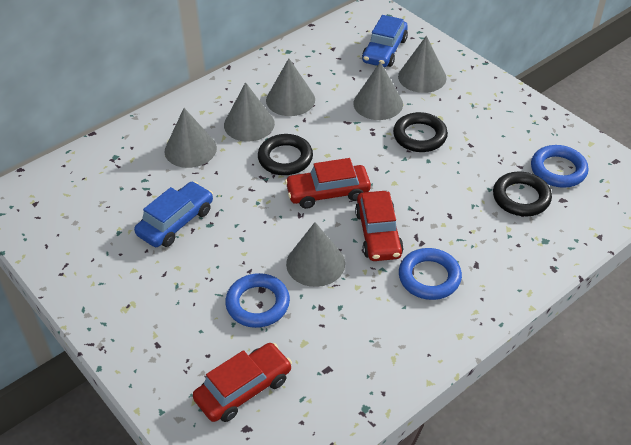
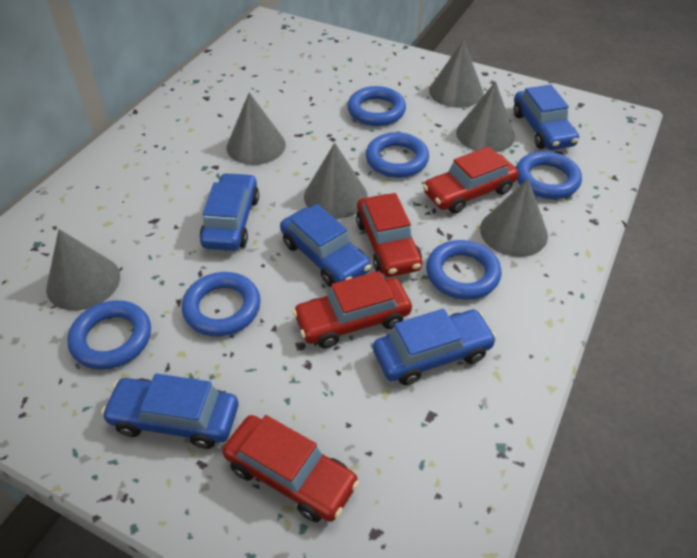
black ring: 3 -> 0
blue car: 2 -> 5
blue ring: 3 -> 6
red car: 3 -> 4

